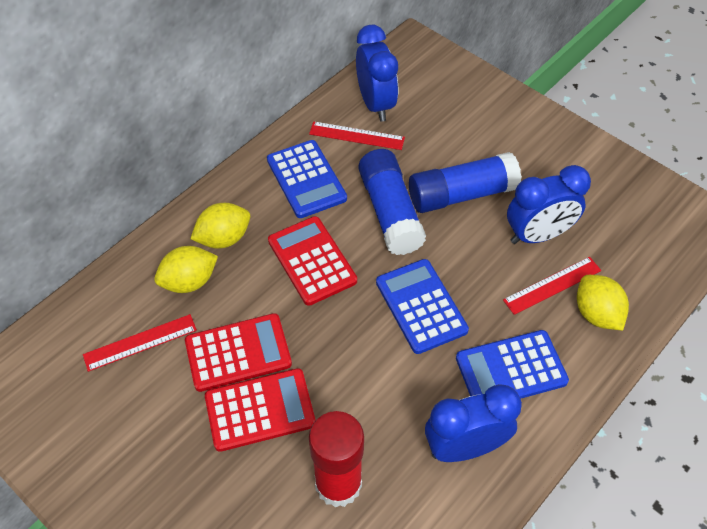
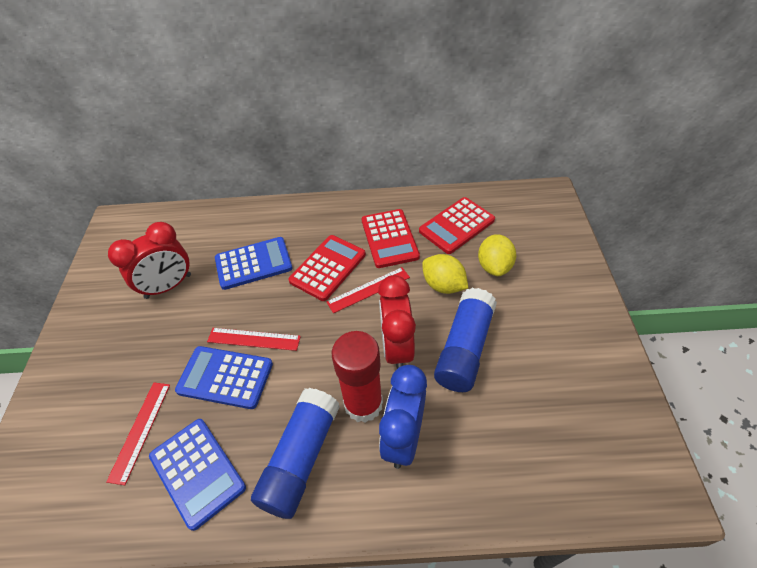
blue clock: 3 -> 1
red clock: 0 -> 2
yellow lemon: 3 -> 2

